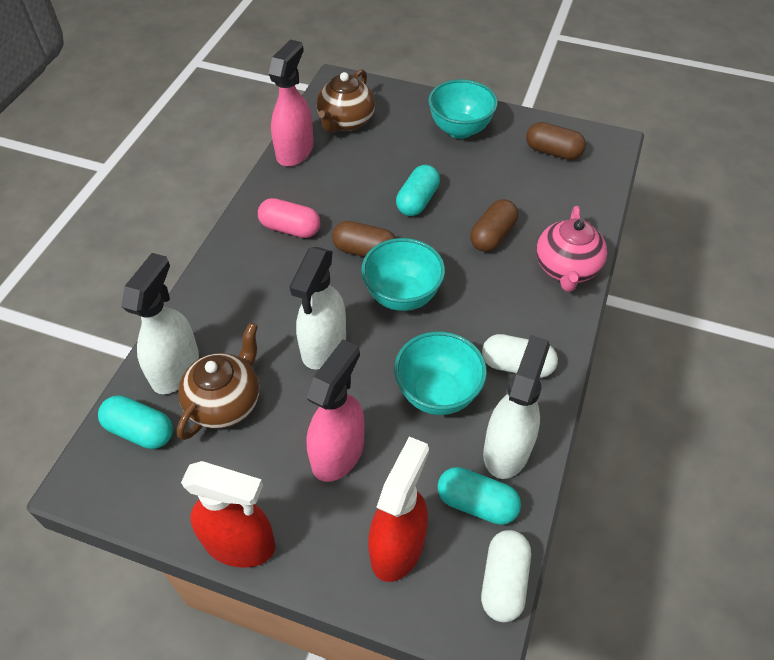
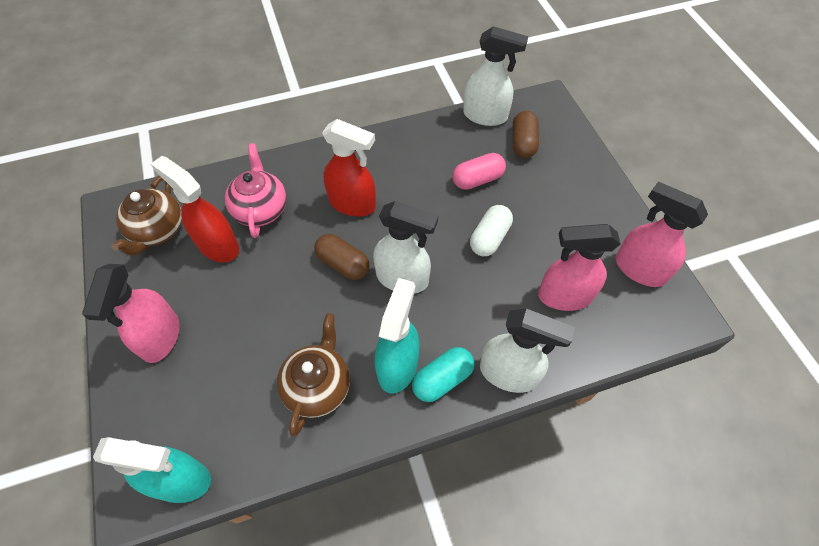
brown capsule: 3 -> 2
pink spray bottle: 2 -> 3
turquoise bowl: 3 -> 0
turquoise capsule: 3 -> 1
turquoise spray bottle: 0 -> 2
white capsule: 2 -> 1

